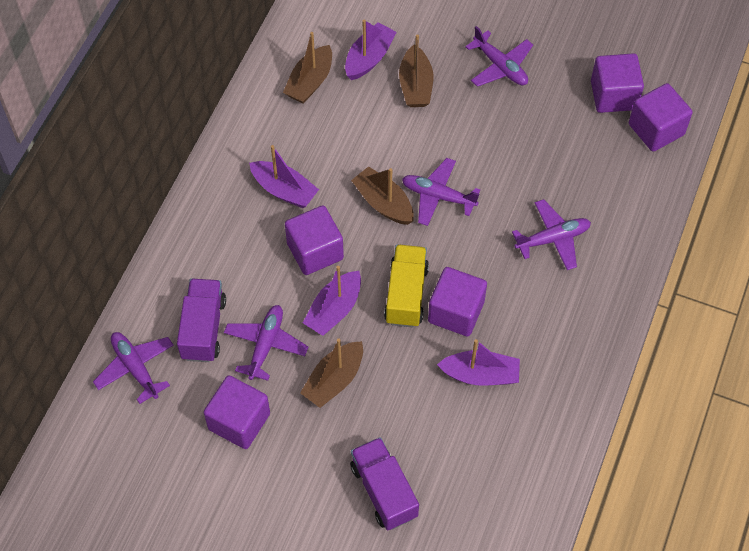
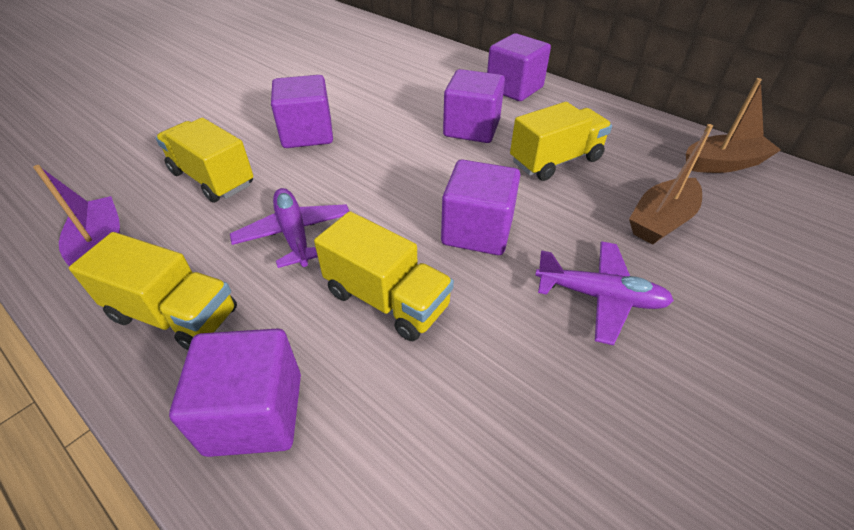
brown boat: 4 -> 2
purple boat: 4 -> 1
purple plane: 5 -> 2
purple truck: 2 -> 0
yellow truck: 1 -> 4

